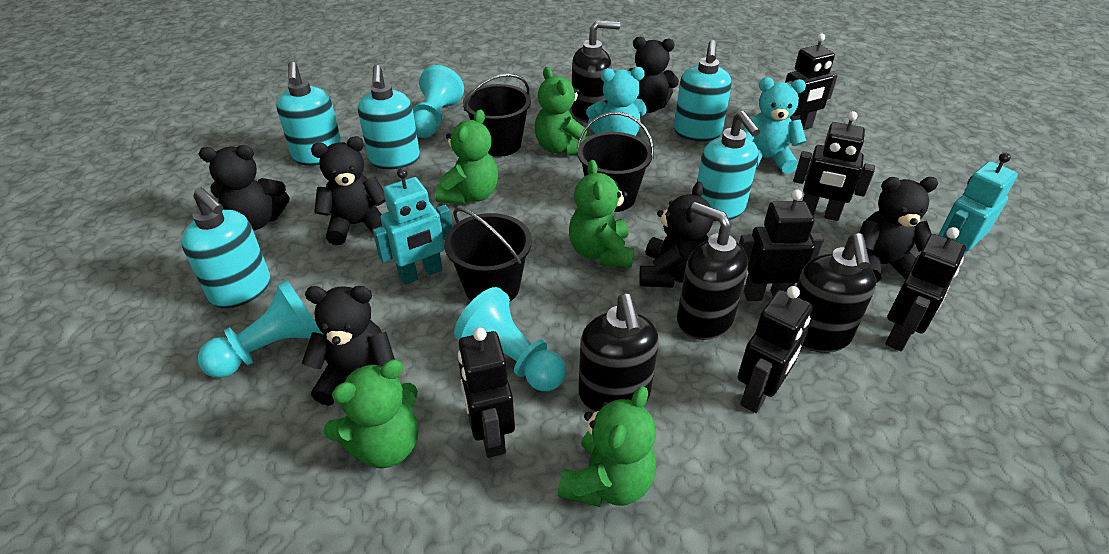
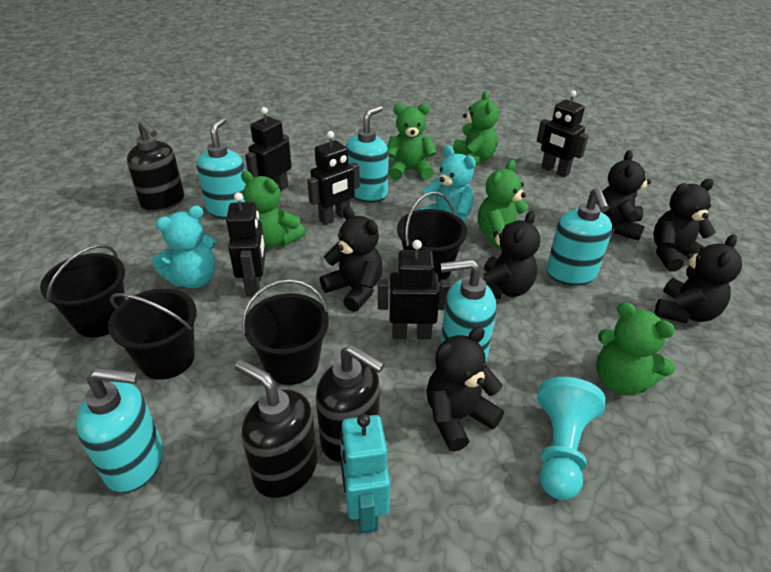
black bucket: 3 -> 4
black robot: 6 -> 5
black soap dispenser: 4 -> 3
turquoise pawn: 3 -> 1
turquoise robot: 2 -> 1

